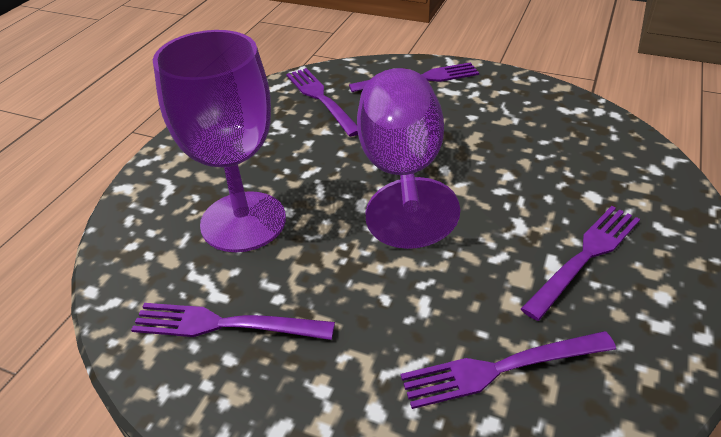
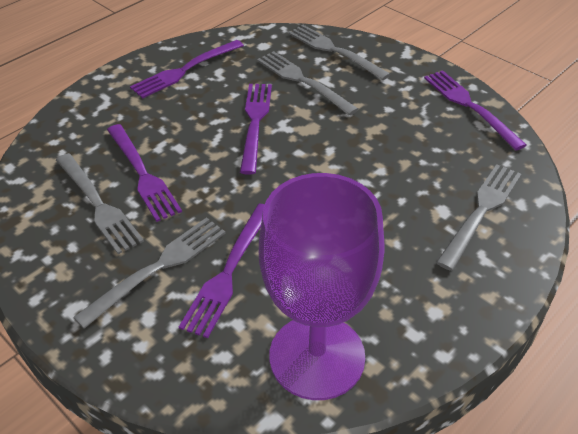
grey fork: 0 -> 5
purple goblet: 2 -> 1

